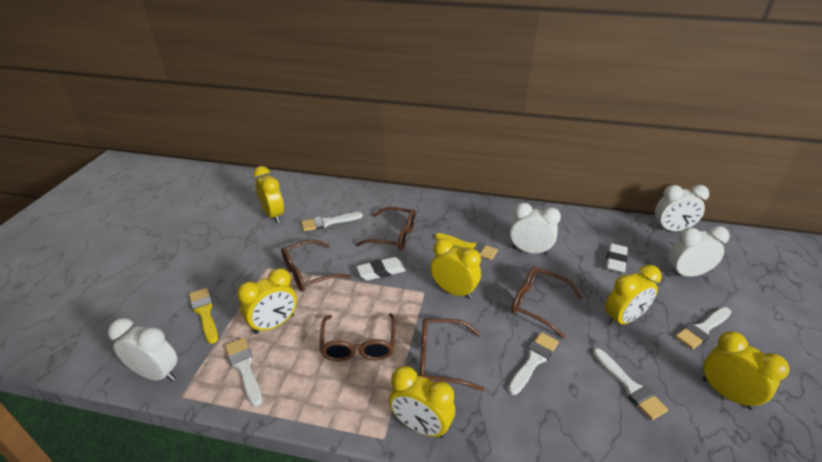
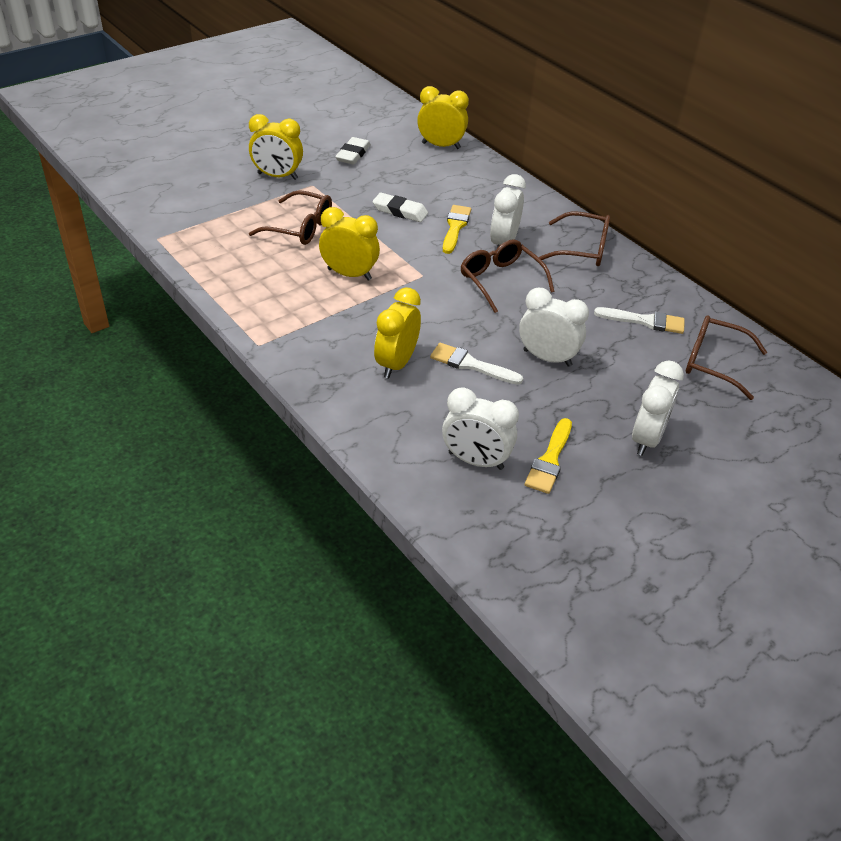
brown glasses: 5 -> 4
white brush: 5 -> 2
yellow clock: 6 -> 4

